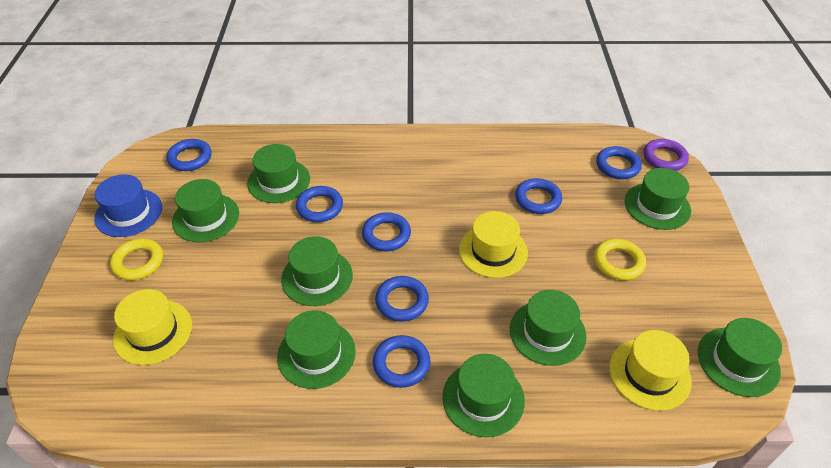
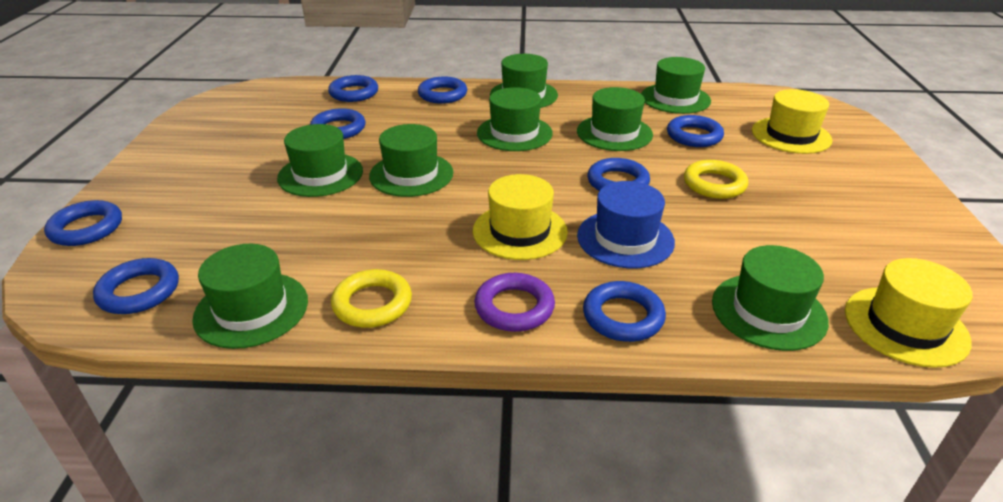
blue ring: 7 -> 8

